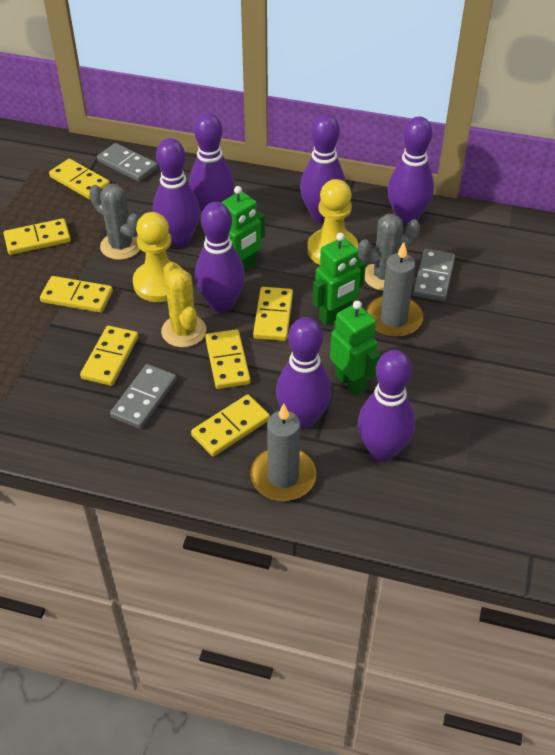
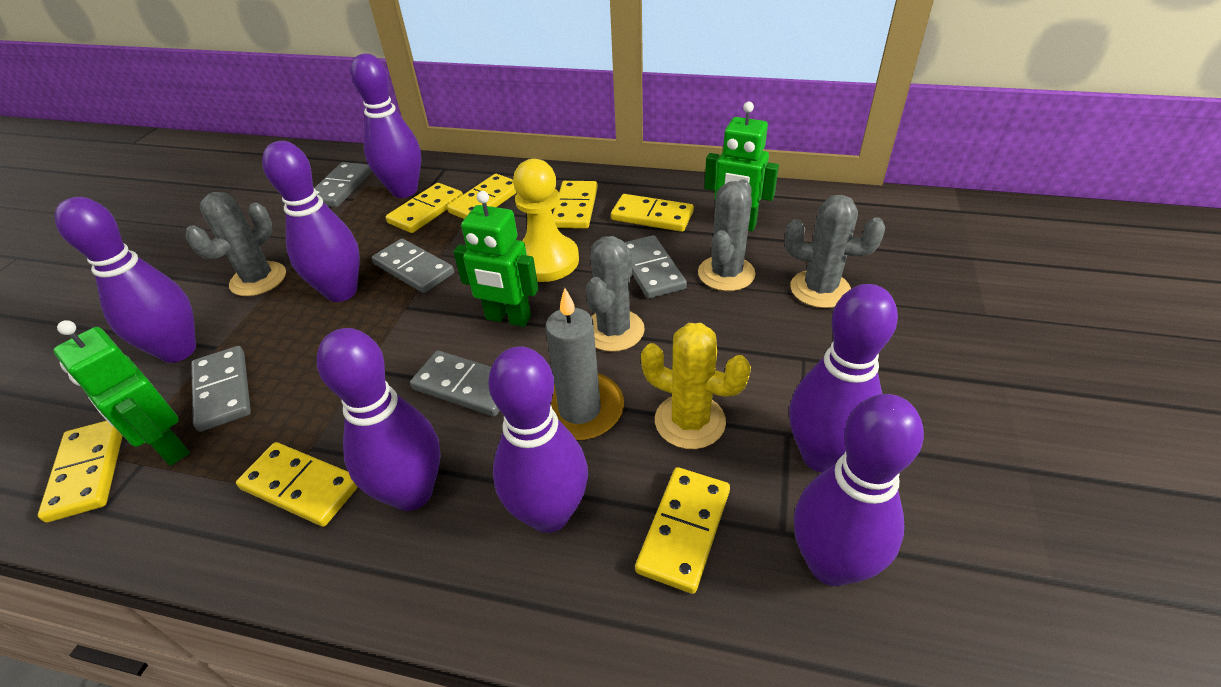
grey cactus: 2 -> 4
grey candle: 2 -> 1
grey domino: 3 -> 5
yellow pawn: 2 -> 1

